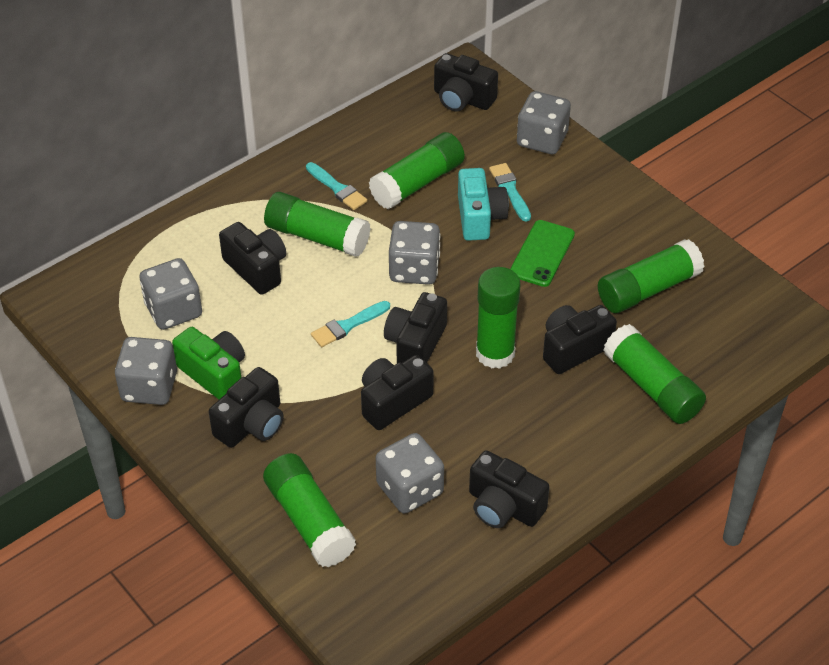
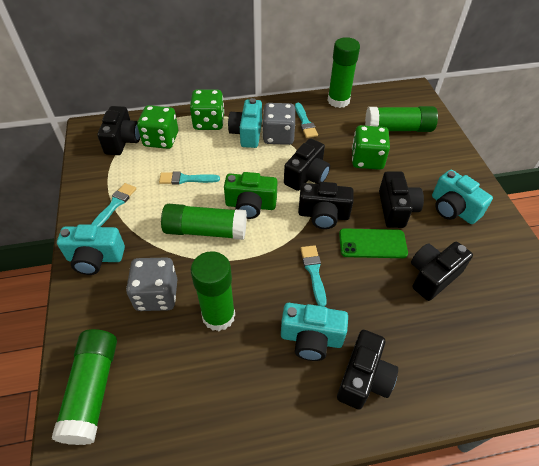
black camera: 7 -> 6
green dice: 0 -> 3
green glue stick: 6 -> 5
grey dice: 5 -> 2
turquoise brush: 3 -> 4
turquoise camera: 1 -> 4

